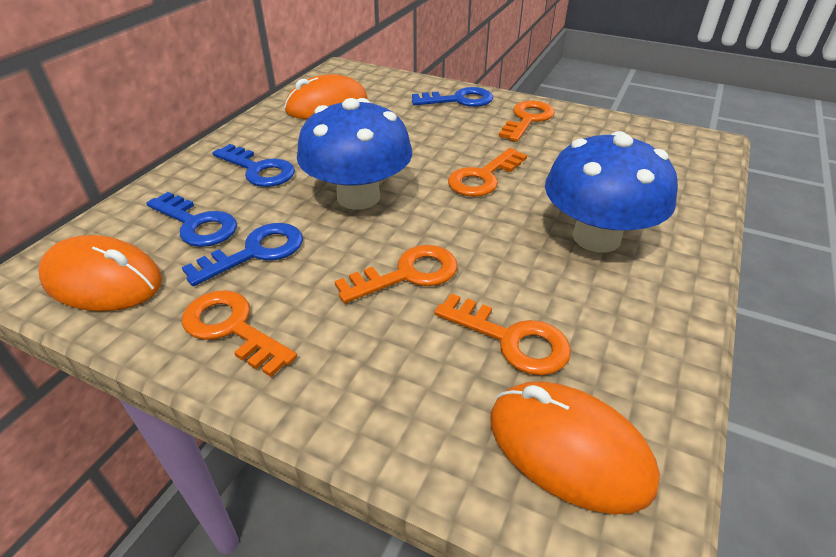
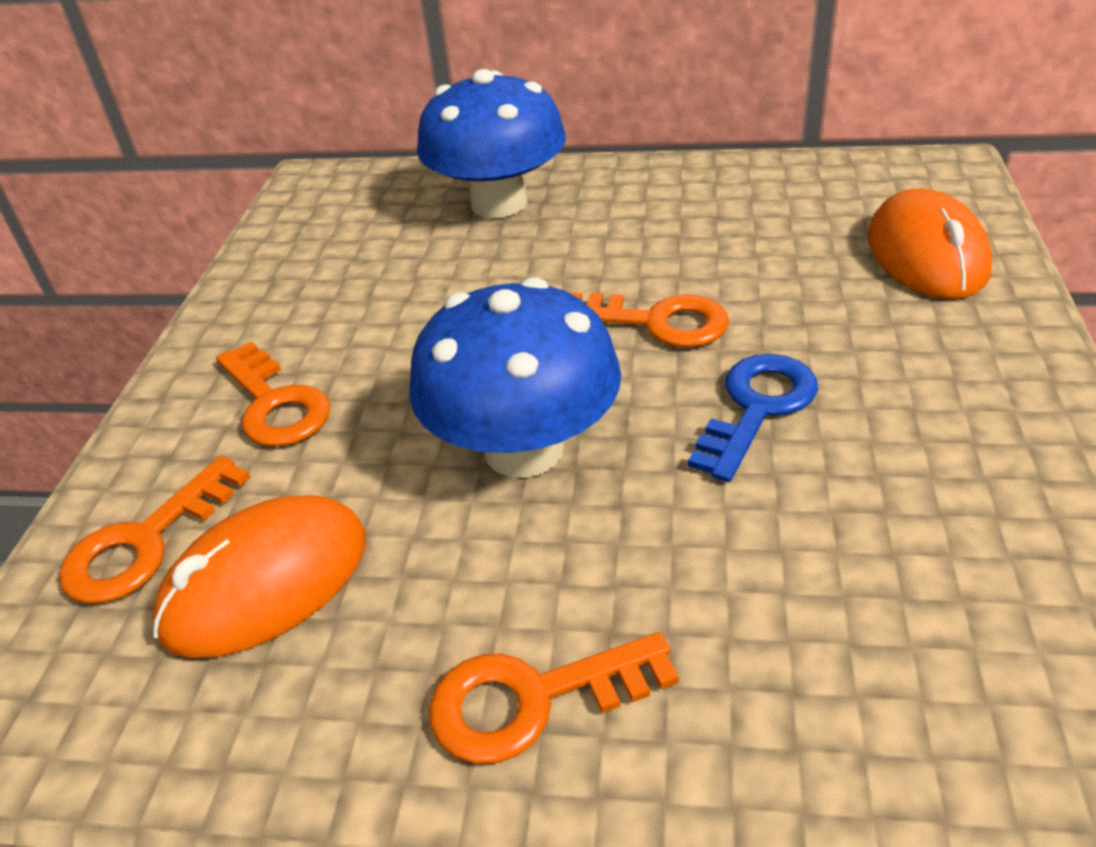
blue key: 4 -> 1
orange key: 5 -> 4
orange mouse: 3 -> 2

